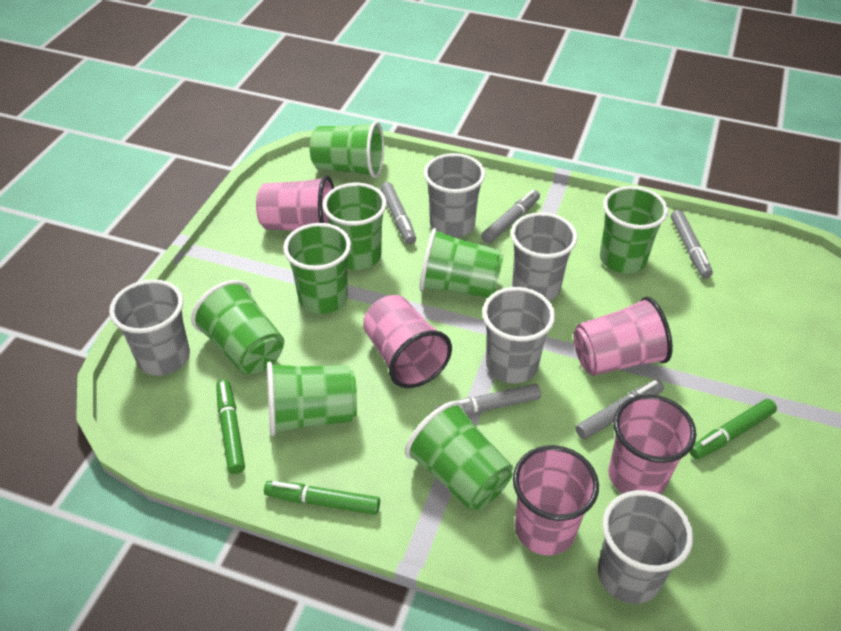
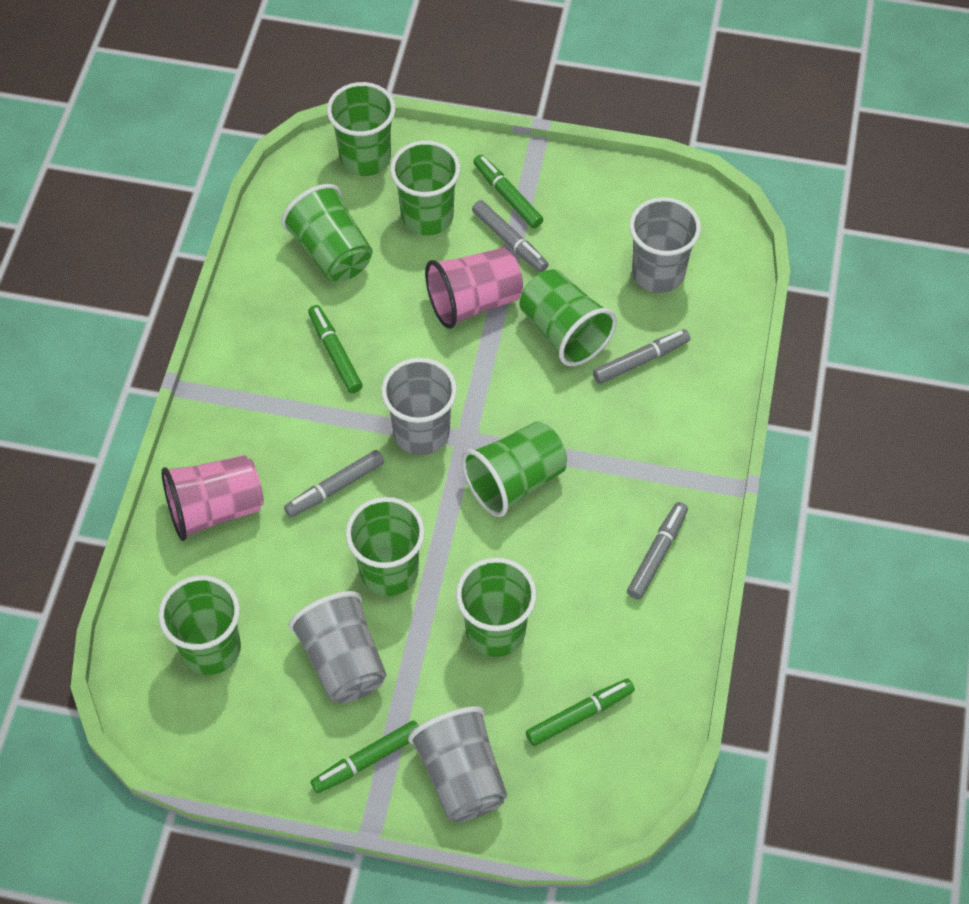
green marker: 3 -> 4
grey cup: 5 -> 4
grey marker: 5 -> 4
pink cup: 5 -> 2

